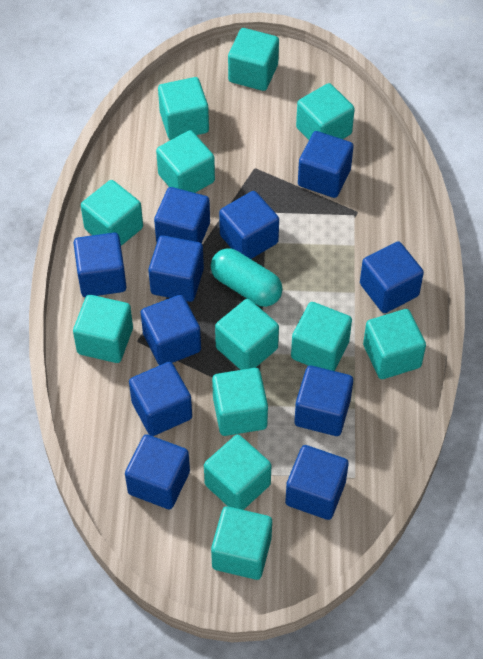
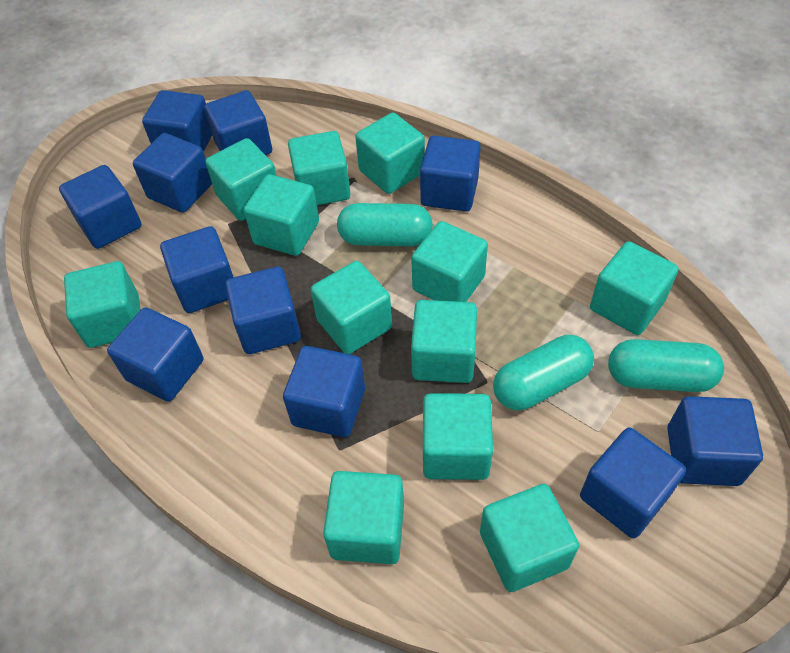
turquoise capsule: 1 -> 3

